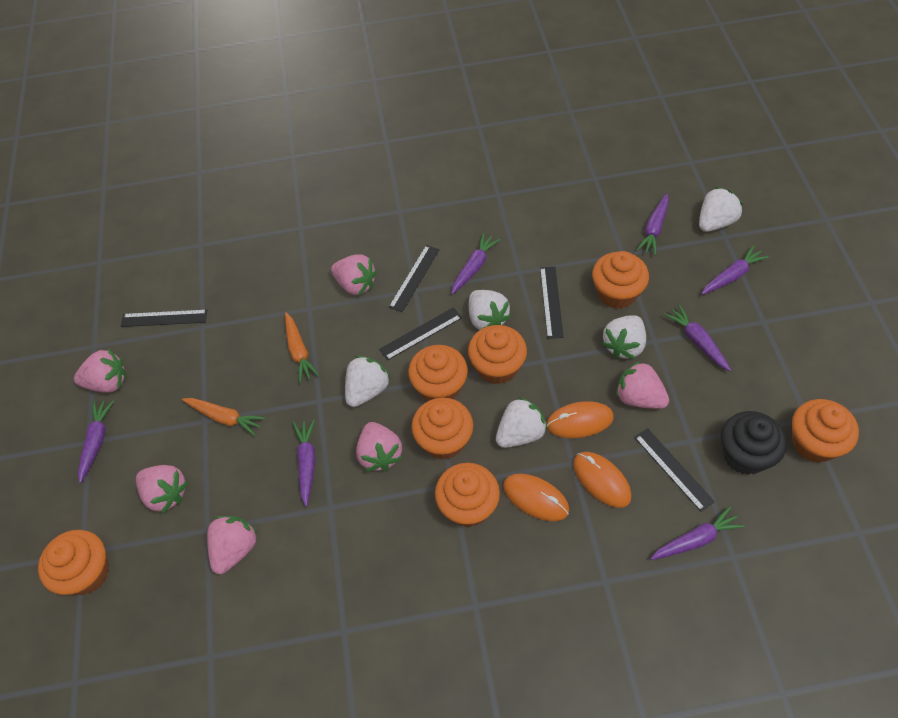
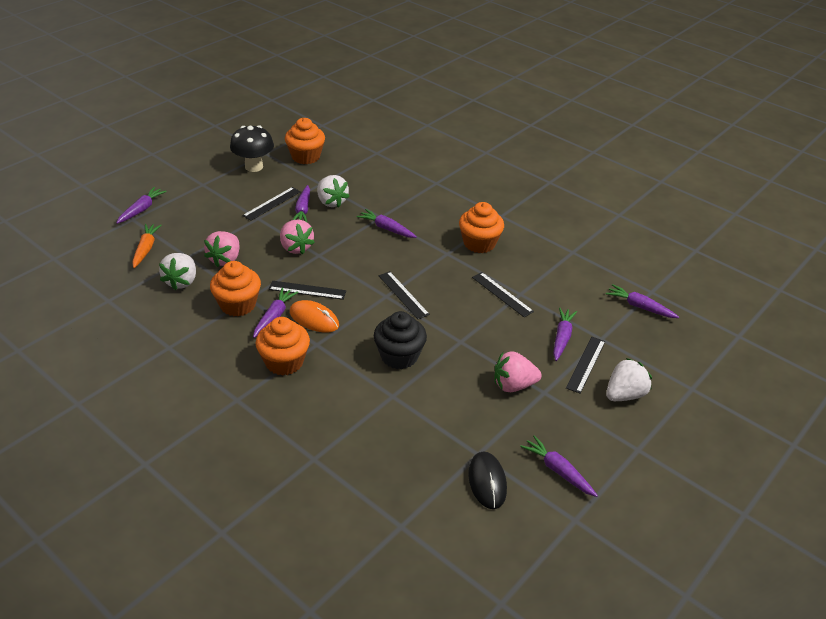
black mouse: 0 -> 1
black mushroom: 0 -> 1
orange carrot: 2 -> 1
orange cupcake: 7 -> 4
orange mouse: 3 -> 1
pink strawberry: 6 -> 3
white strawberry: 5 -> 3

